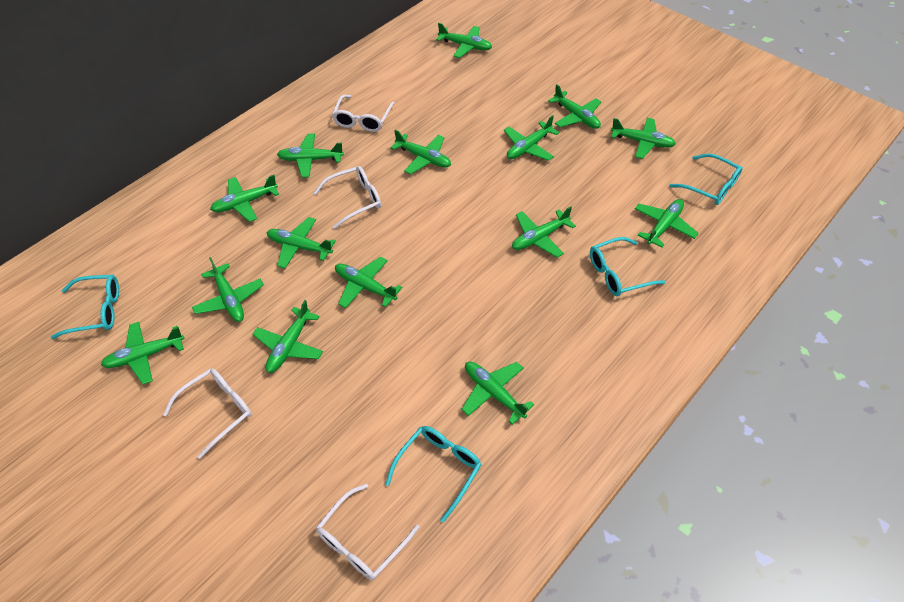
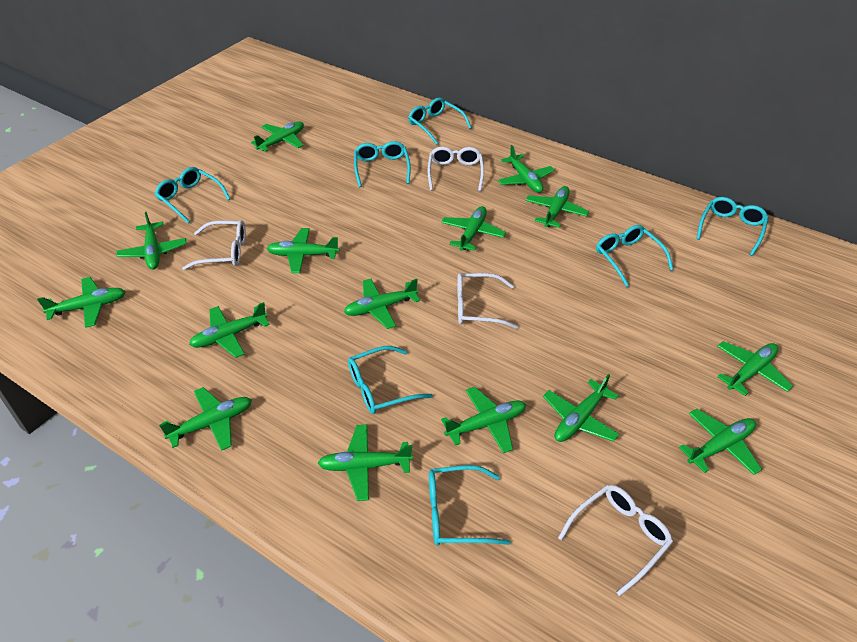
turquoise glasses: 4 -> 7

